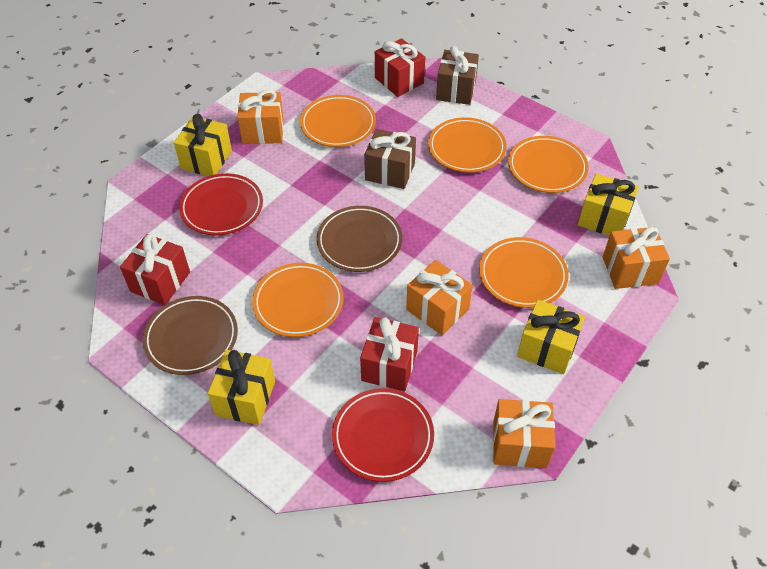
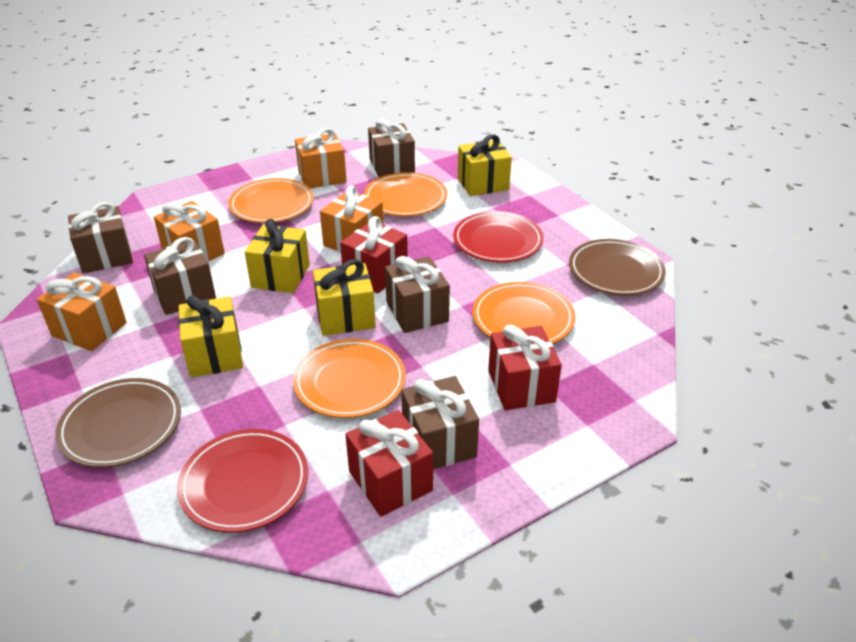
brown gift: 2 -> 5
orange plate: 5 -> 4

